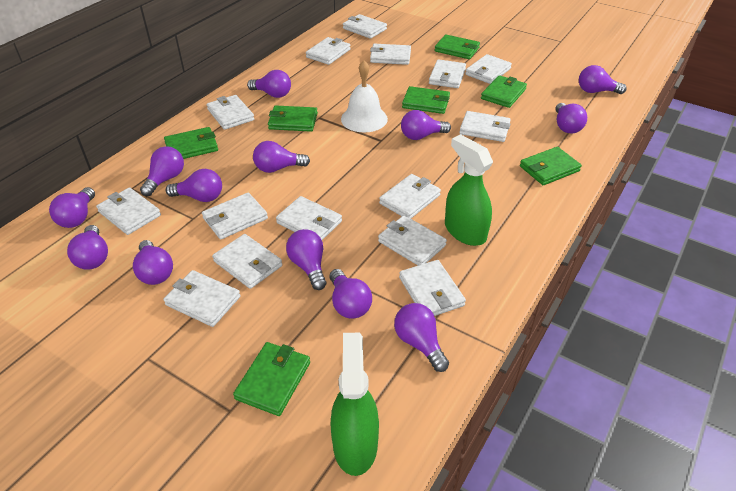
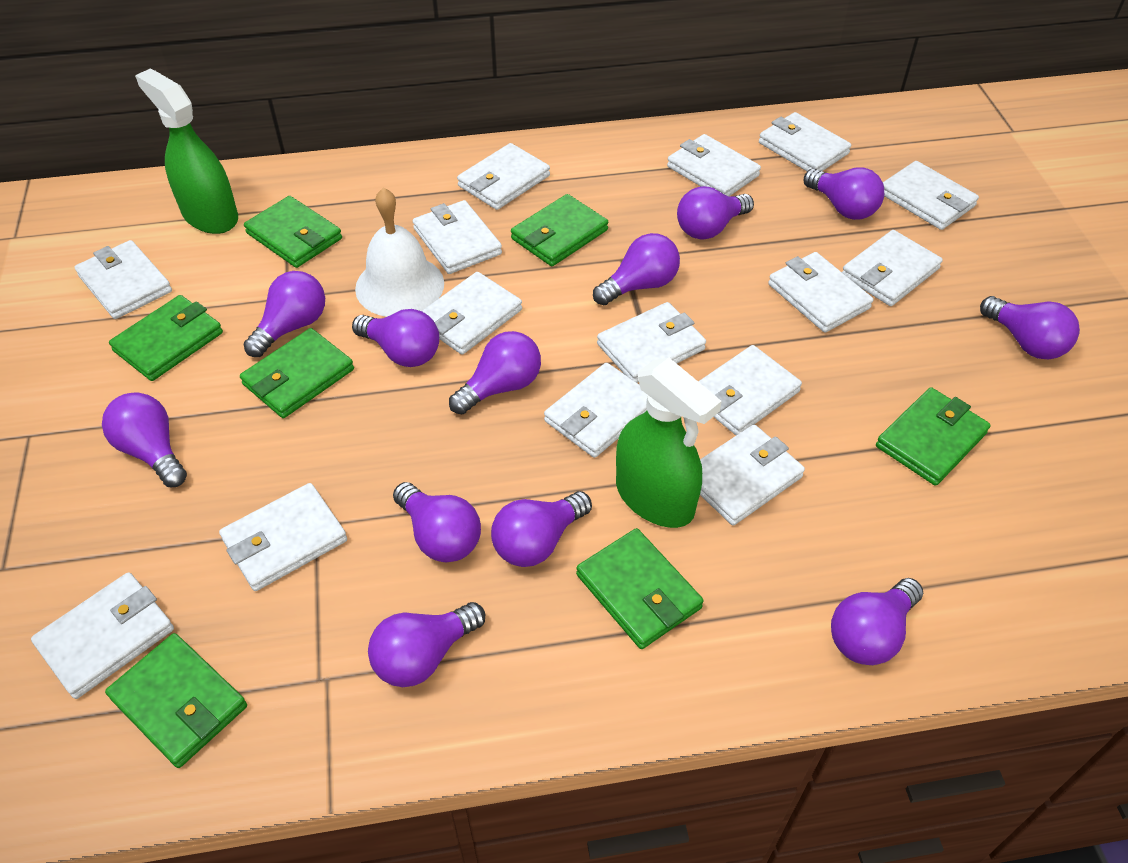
purple light bulb: 13 -> 12

